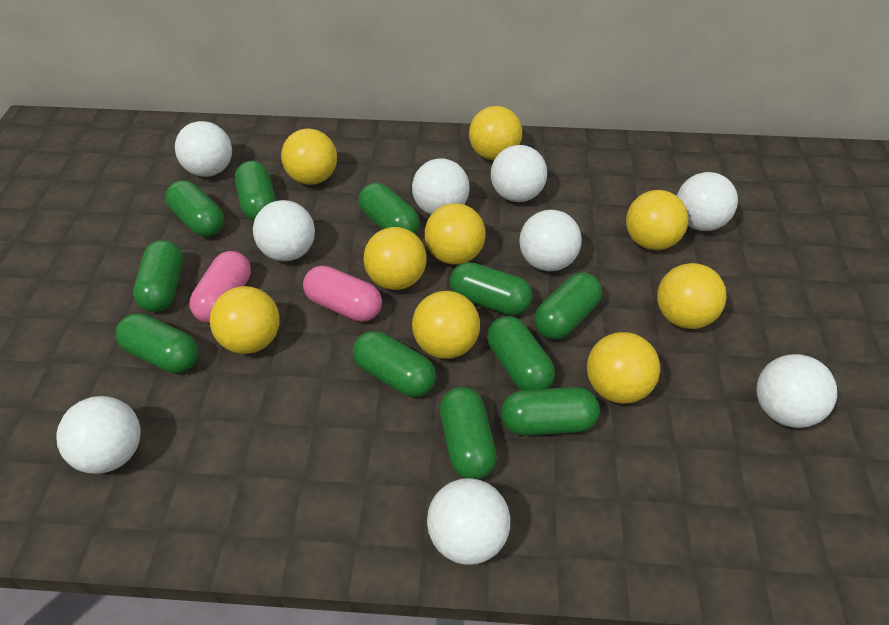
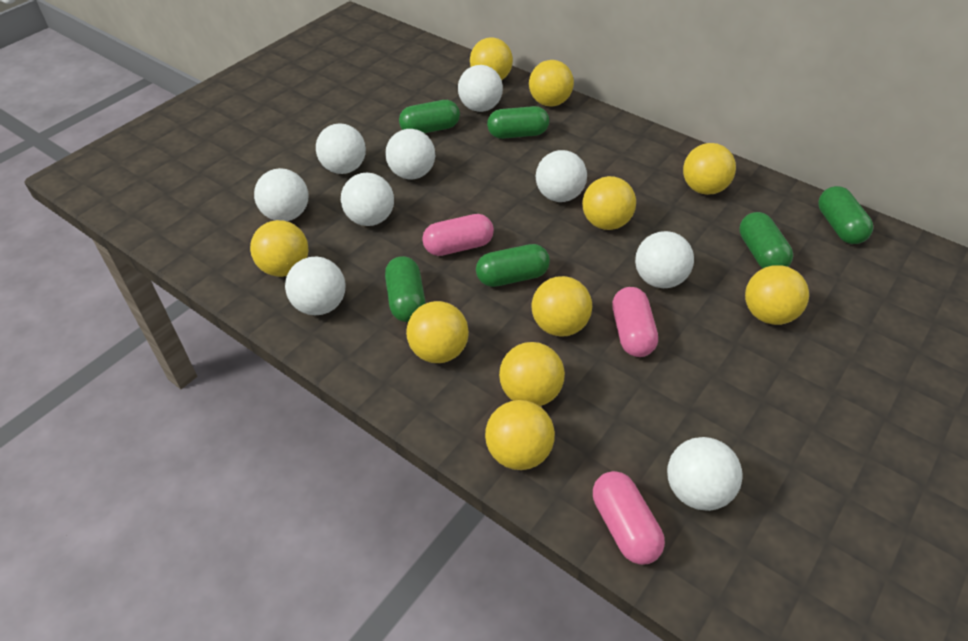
green capsule: 11 -> 6
pink capsule: 2 -> 3
yellow ball: 9 -> 10

